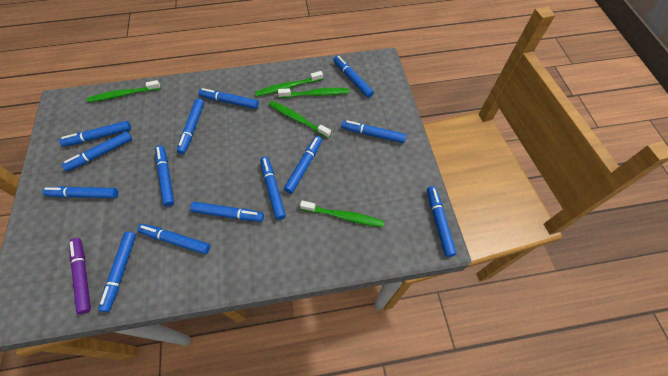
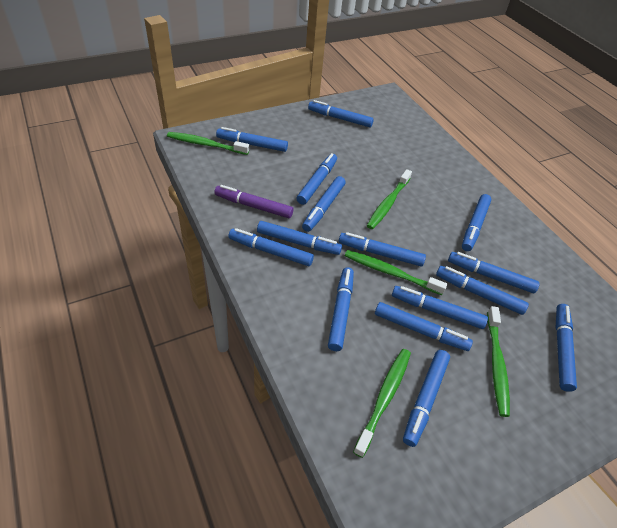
blue marker: 14 -> 15

